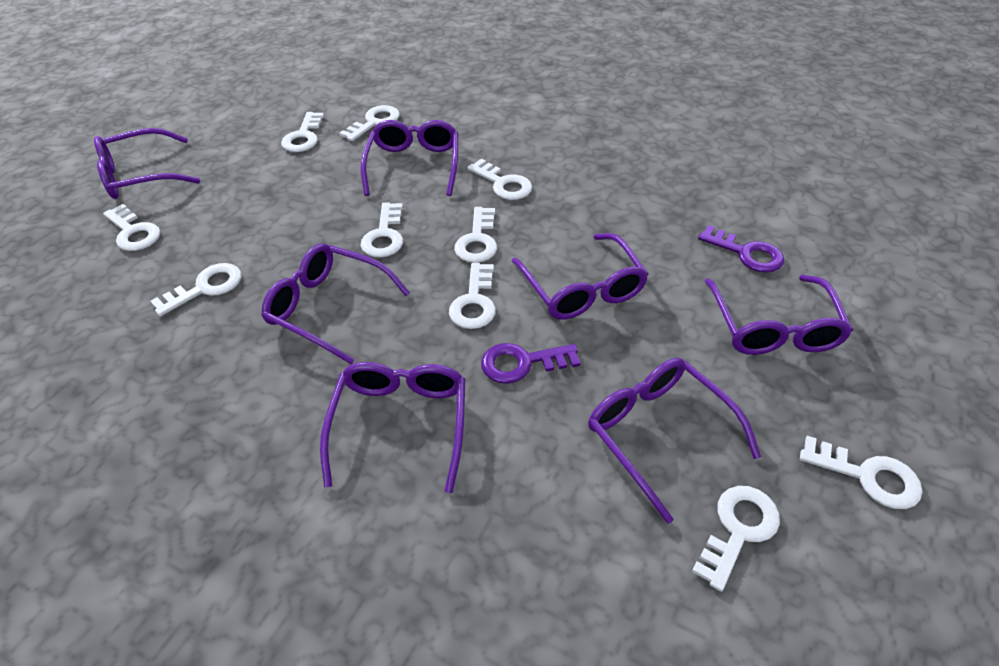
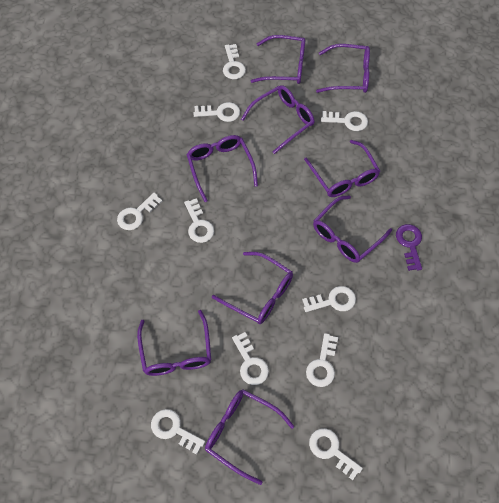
purple glasses: 7 -> 9
purple key: 2 -> 1

